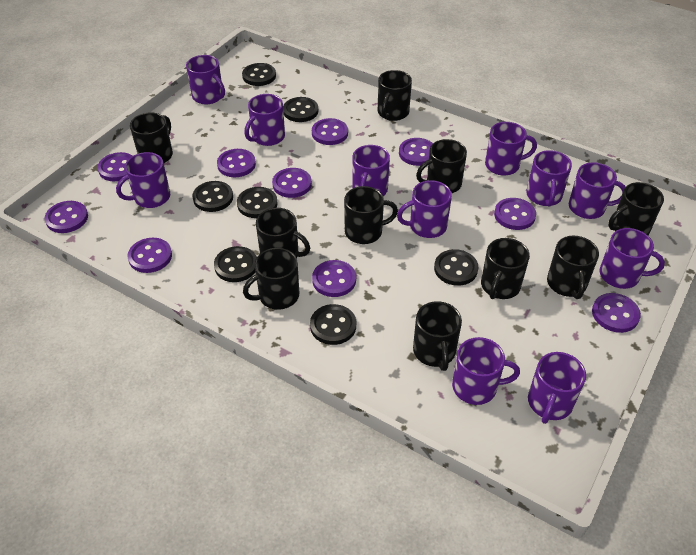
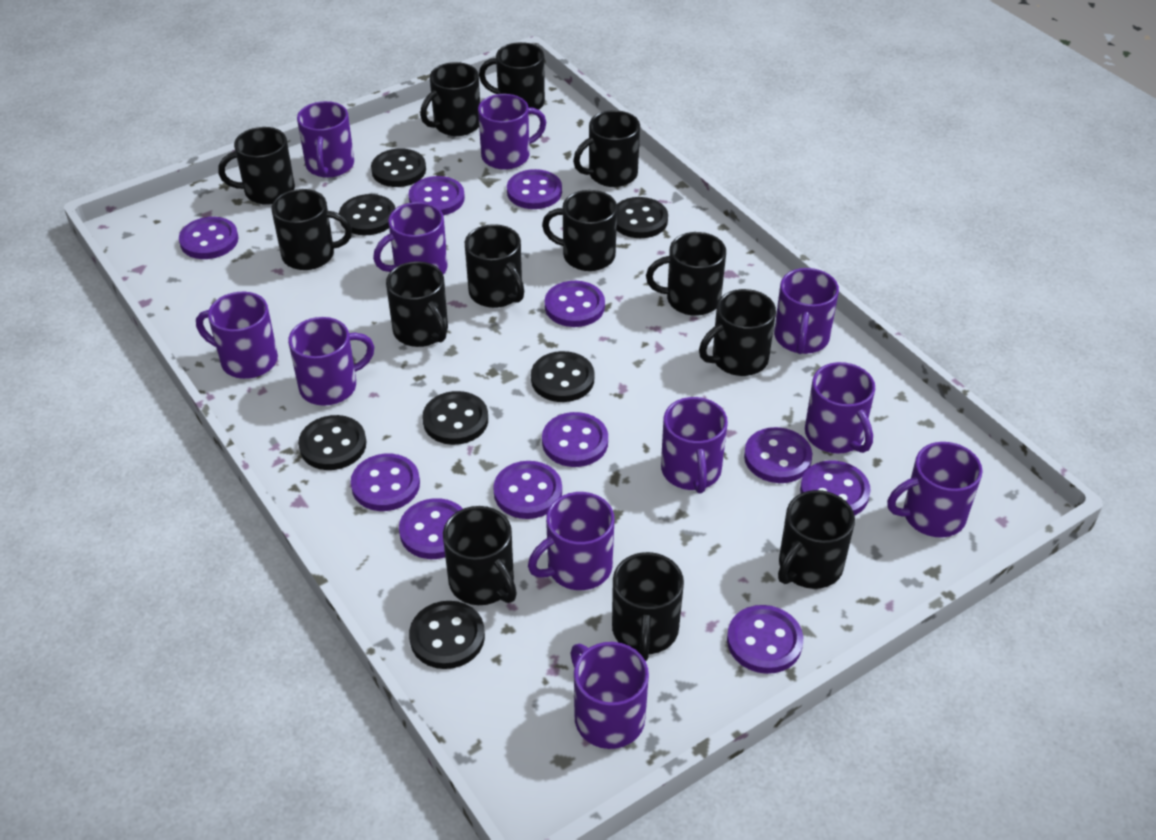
black mug: 10 -> 13
purple button: 10 -> 11

